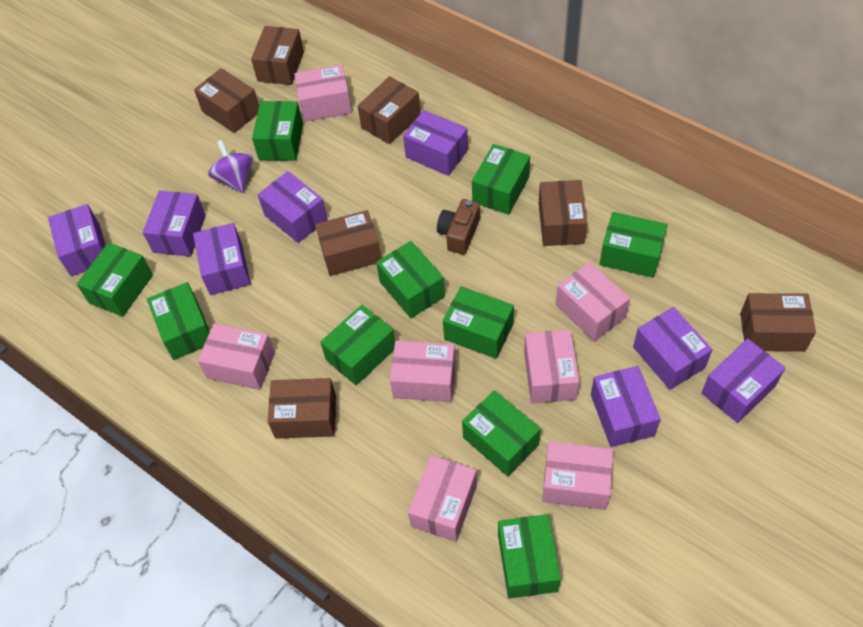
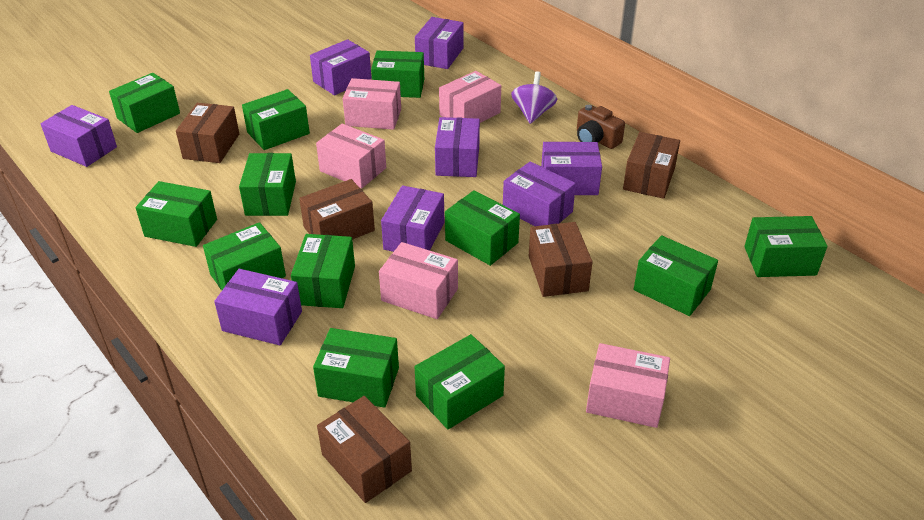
brown box: 7 -> 5
green box: 10 -> 12
pink box: 7 -> 5

